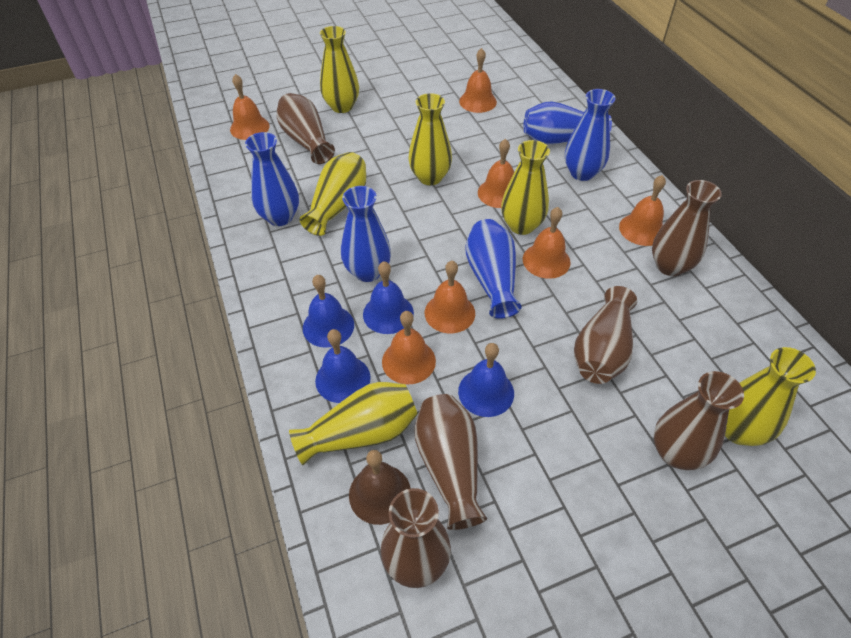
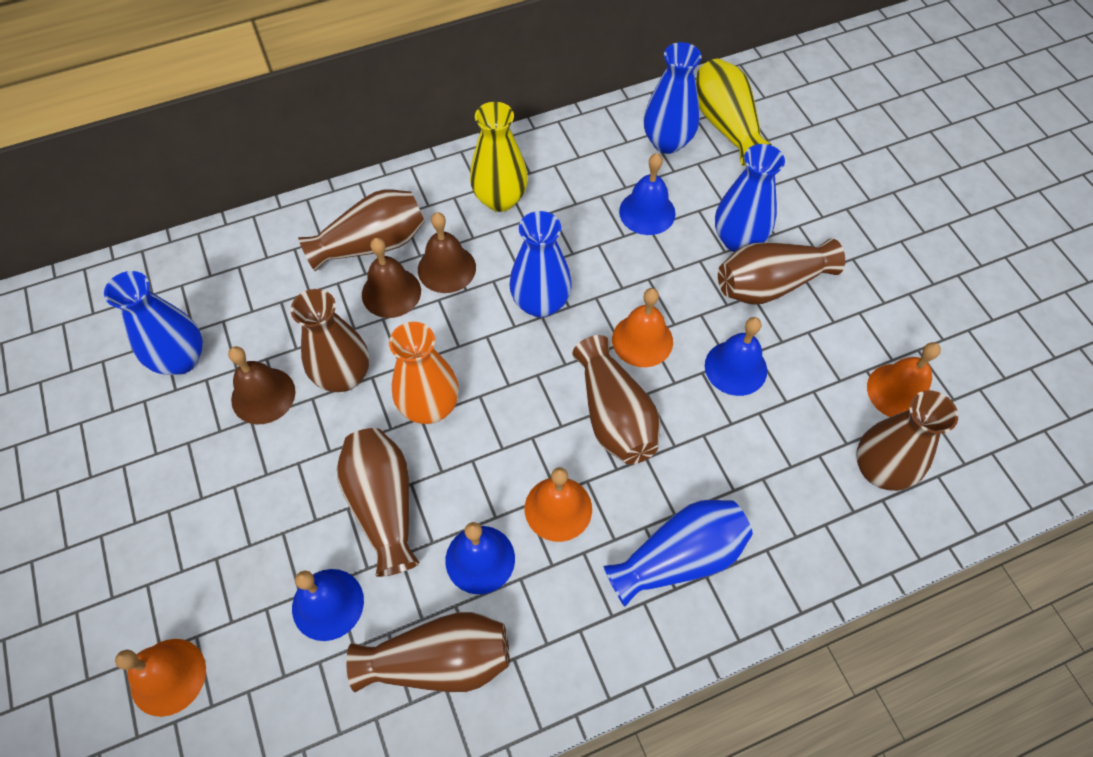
brown bell: 1 -> 3
brown vase: 6 -> 7
orange bell: 7 -> 4
orange vase: 0 -> 1
yellow vase: 6 -> 2

